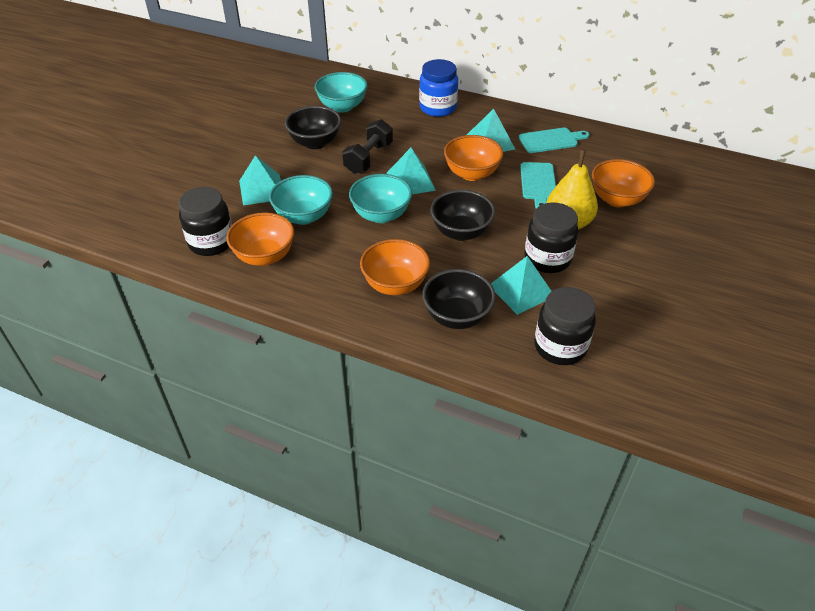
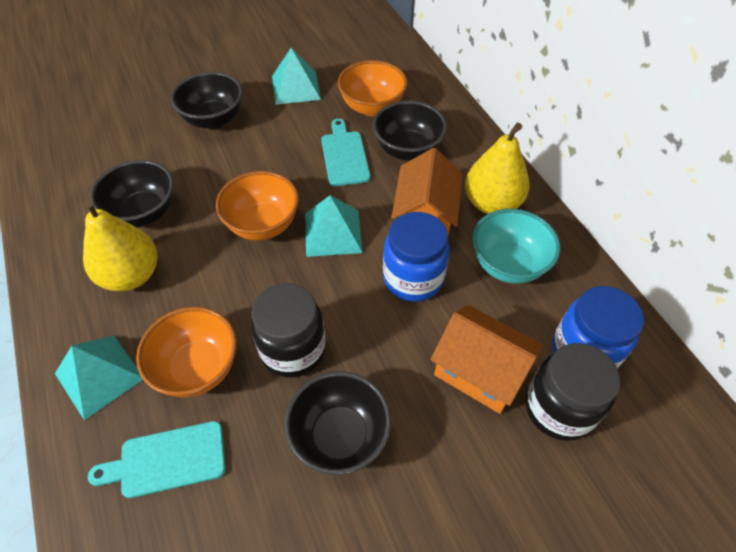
black bowl: 3 -> 4
black dumbbell: 1 -> 0
black jar: 3 -> 2
blue jar: 1 -> 2
orange bowl: 4 -> 3
orange house: 0 -> 2
turquoise bowl: 3 -> 1
turquoise pyramid: 4 -> 3
yellow pear: 1 -> 2

